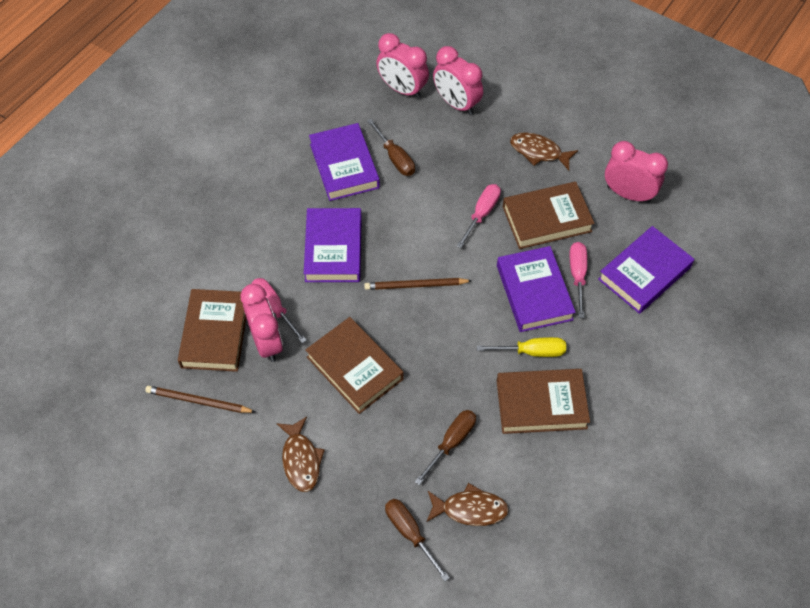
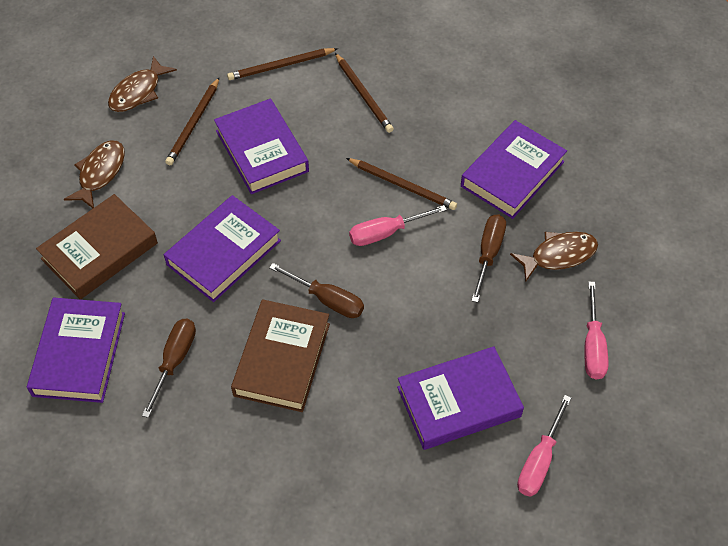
brown book: 4 -> 2
brown pencil: 2 -> 4
pink clock: 4 -> 0
purple book: 4 -> 5
yellow screwdriver: 1 -> 0

